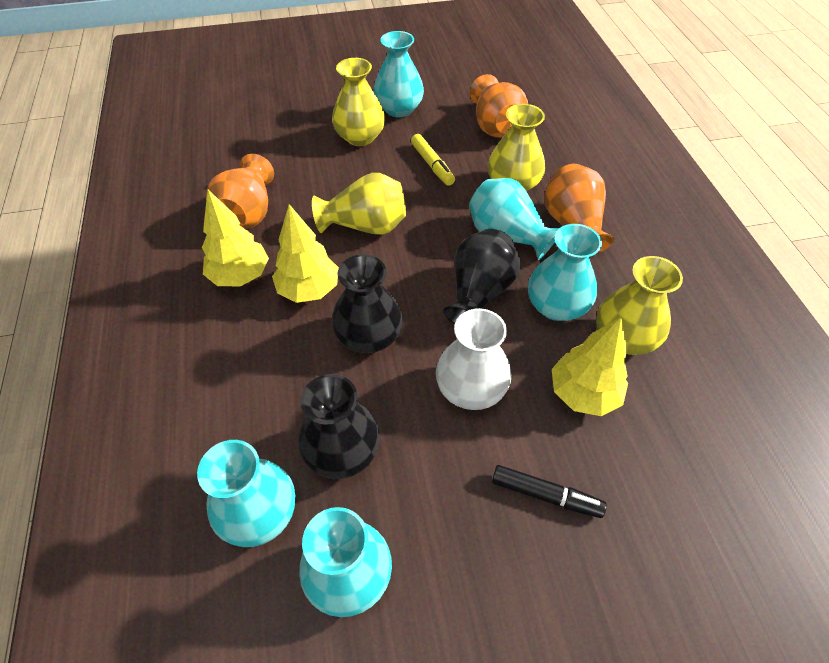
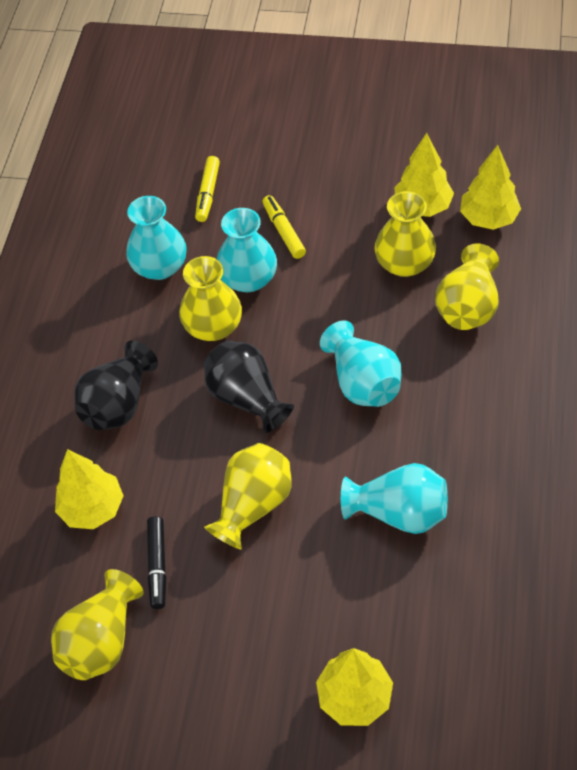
black vase: 3 -> 2
orange vase: 3 -> 0
turquoise vase: 5 -> 4
white vase: 1 -> 0
yellow marker: 1 -> 2
yellow tree: 3 -> 4
yellow vase: 4 -> 5

